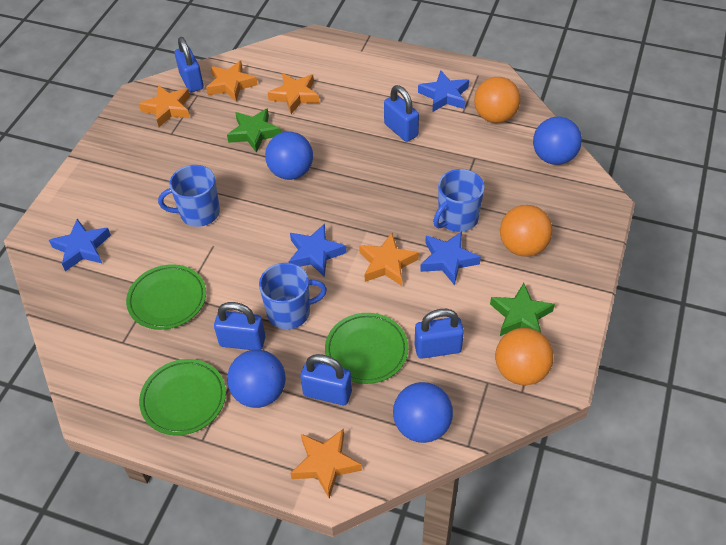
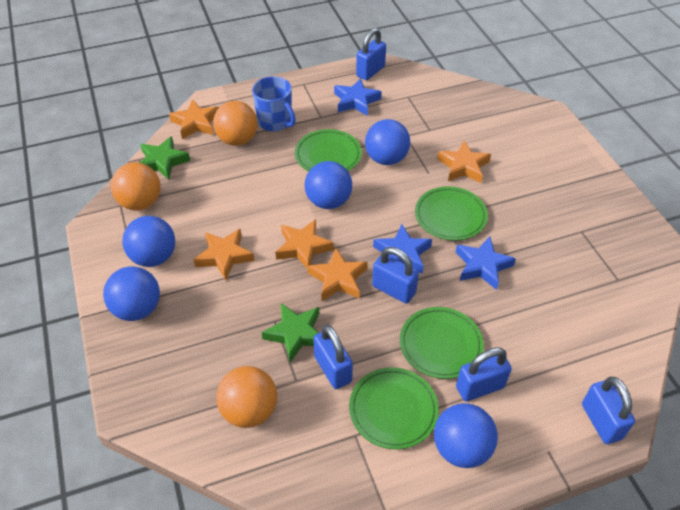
blue ball: 4 -> 5
blue mug: 3 -> 1
blue star: 4 -> 3
green plate: 3 -> 4

